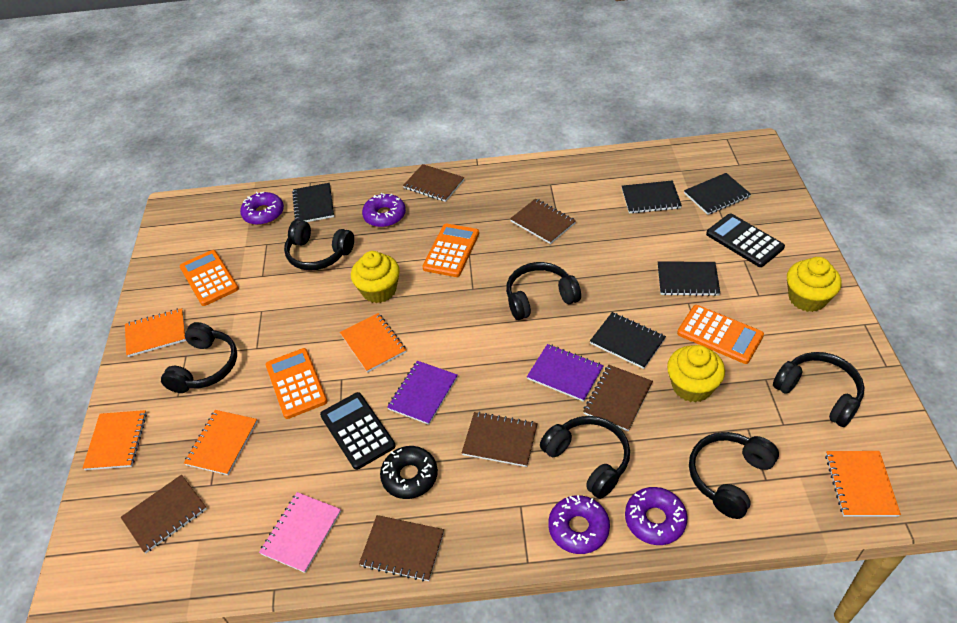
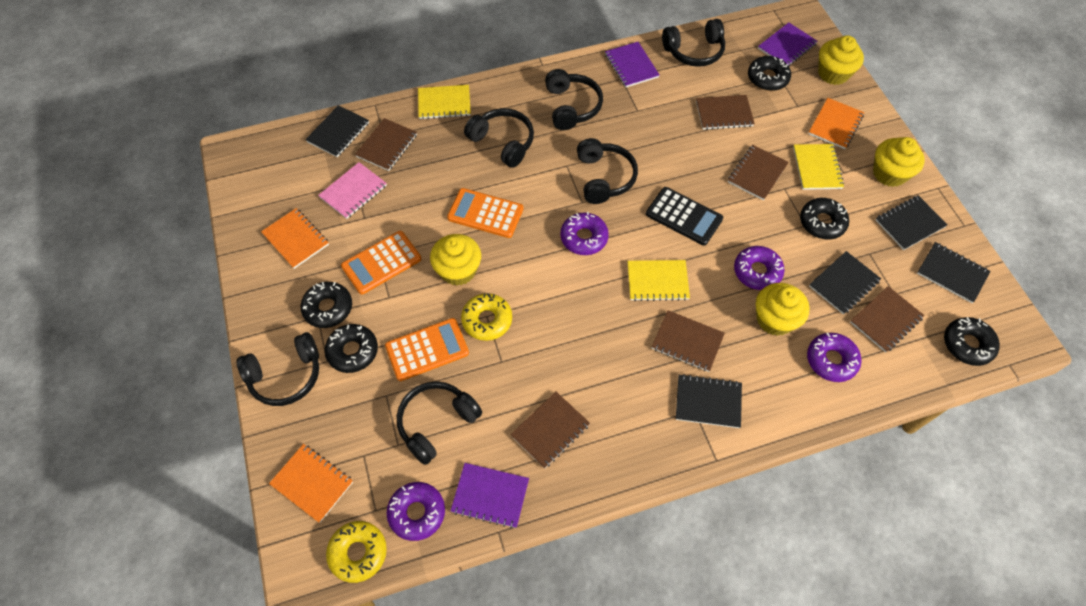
black calculator: 2 -> 1
black donut: 1 -> 5
orange calculator: 4 -> 3
orange notebook: 5 -> 3
purple notebook: 2 -> 3
yellow cupcake: 3 -> 4
yellow donut: 0 -> 2
yellow notebook: 0 -> 3

